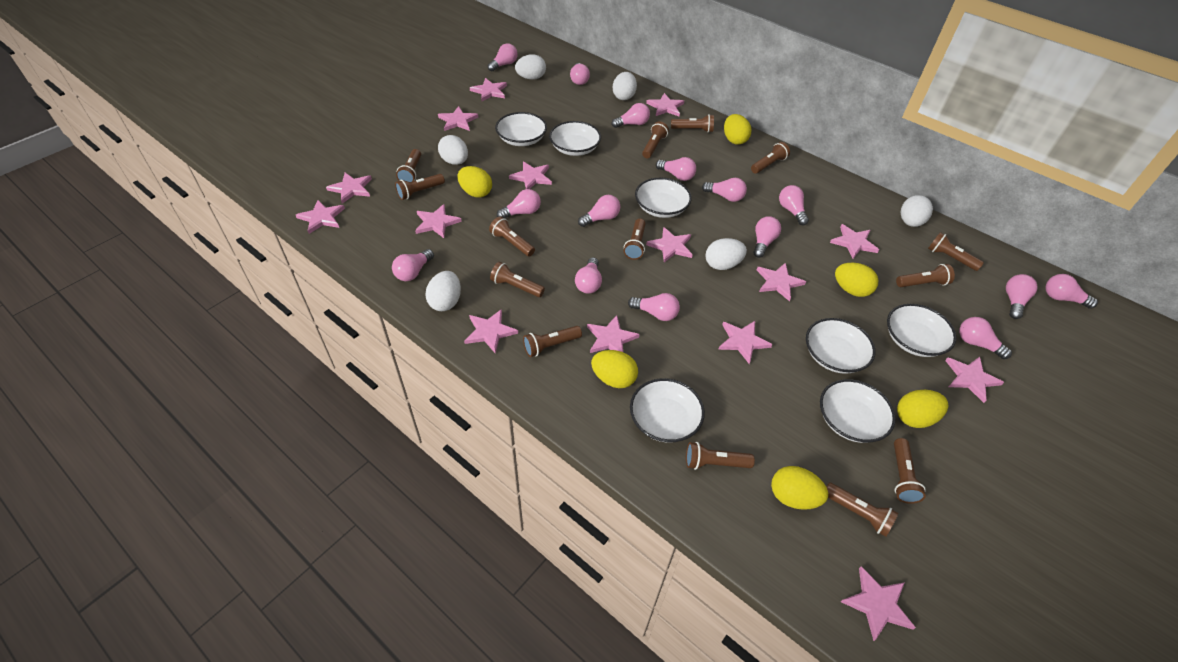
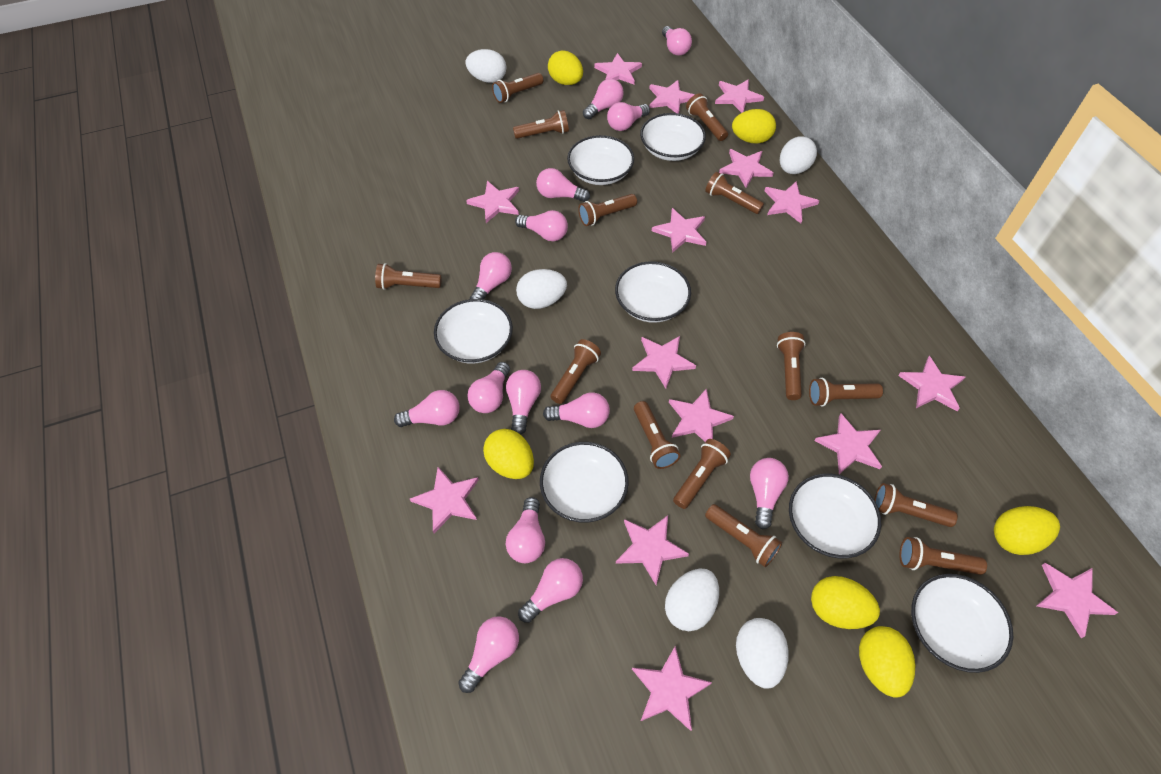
pink light bulb: 15 -> 14
white egg: 6 -> 5

